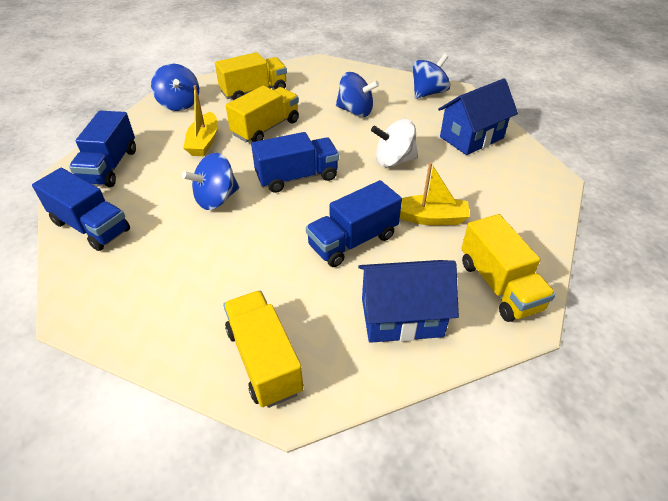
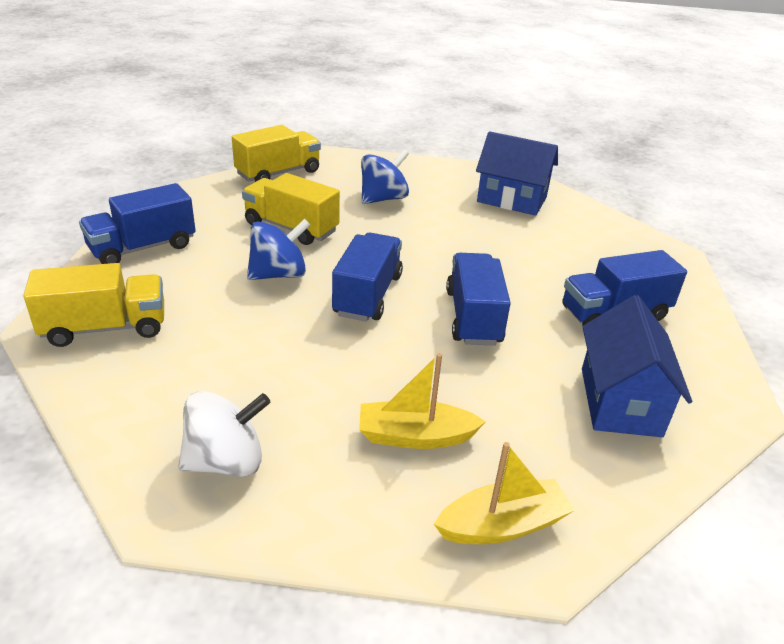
blue spinning top: 4 -> 2
yellow truck: 4 -> 3

